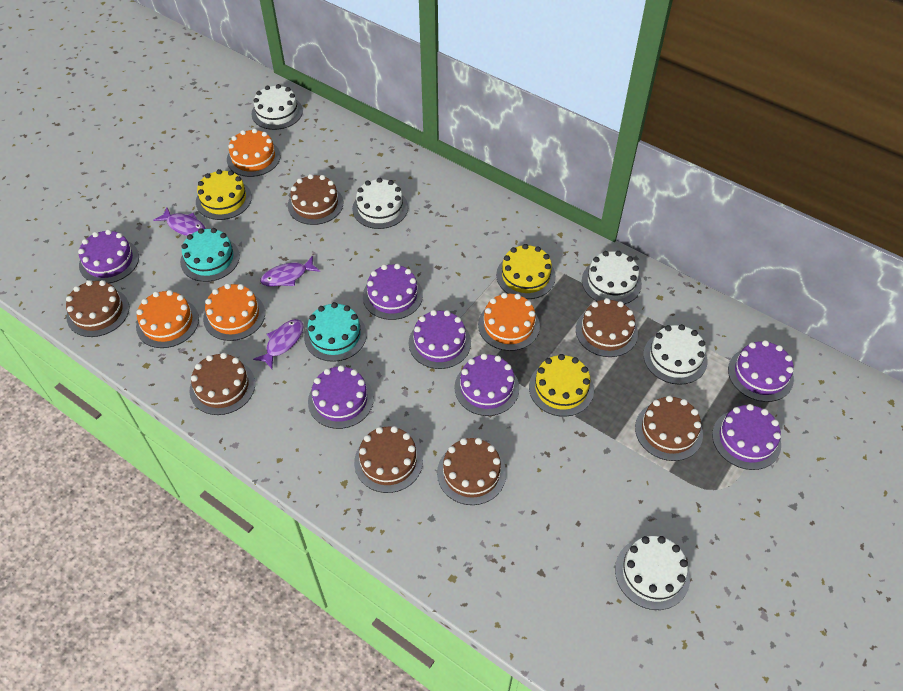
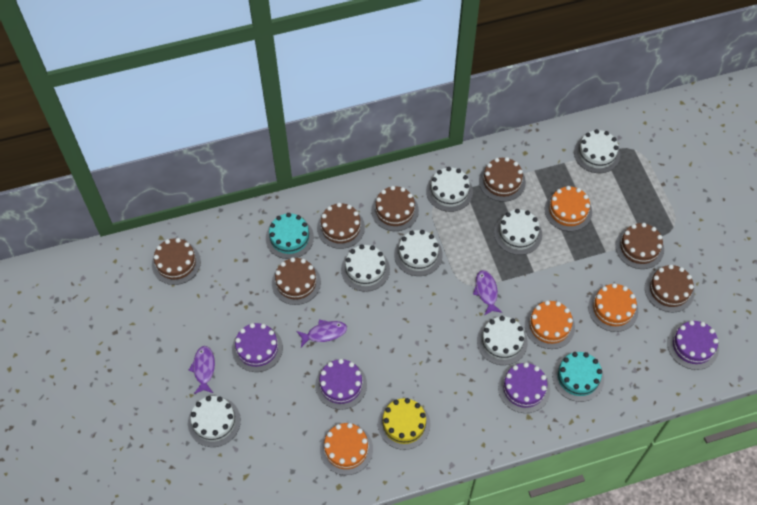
purple cake: 7 -> 4
white cake: 5 -> 7
yellow cake: 3 -> 1

